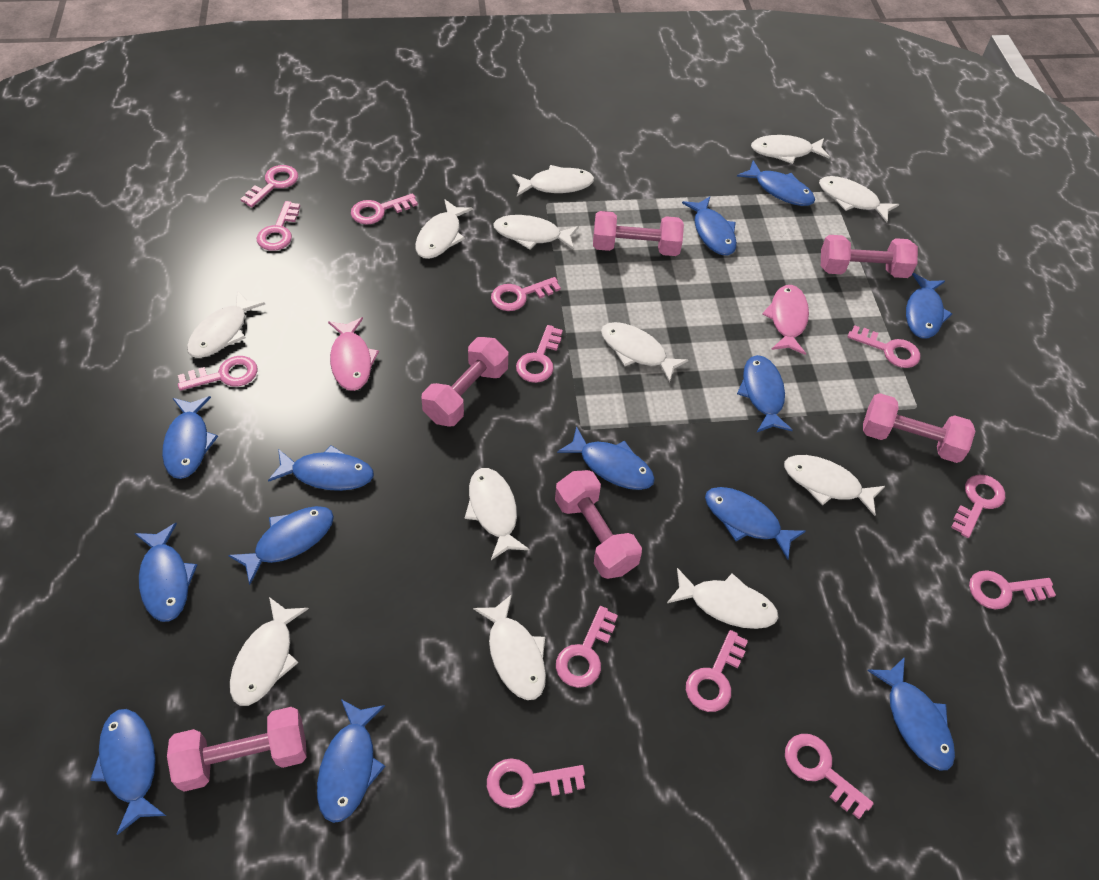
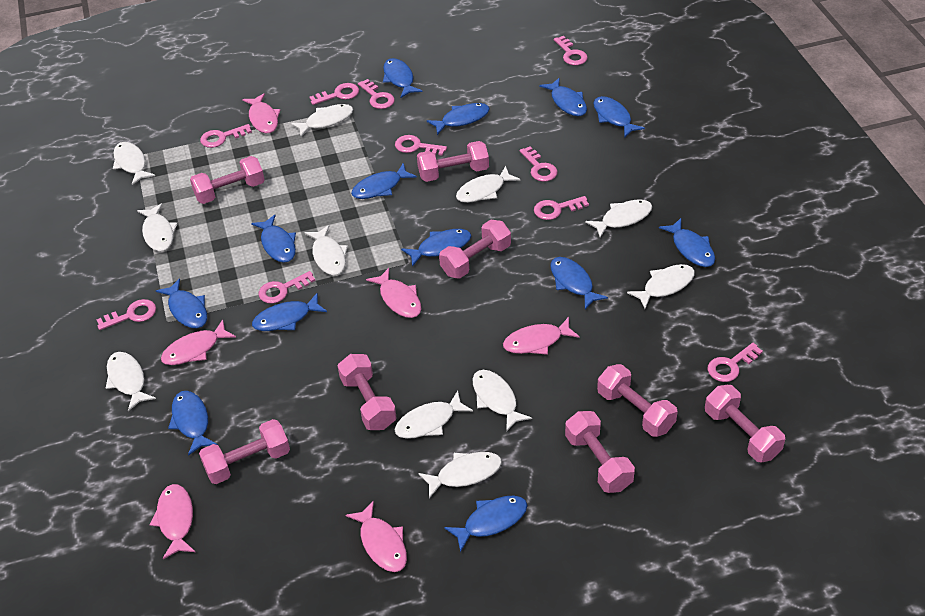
pink dumbbell: 6 -> 8
pink fish: 2 -> 6
pink key: 13 -> 10
white fish: 12 -> 11

